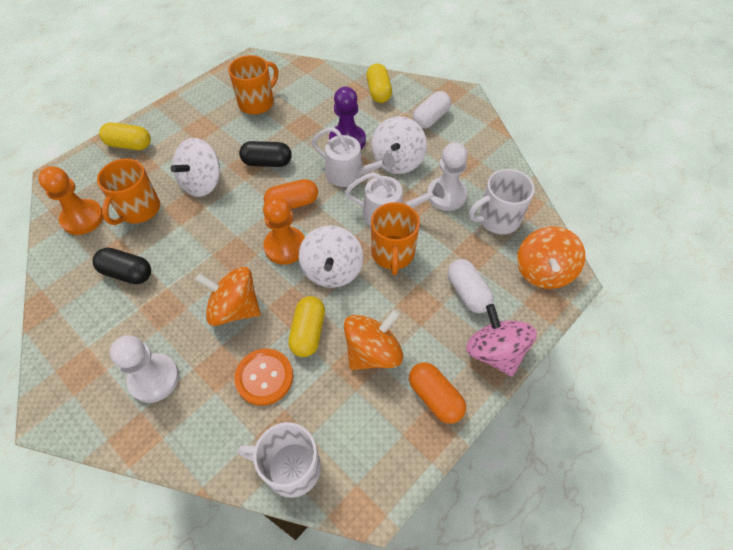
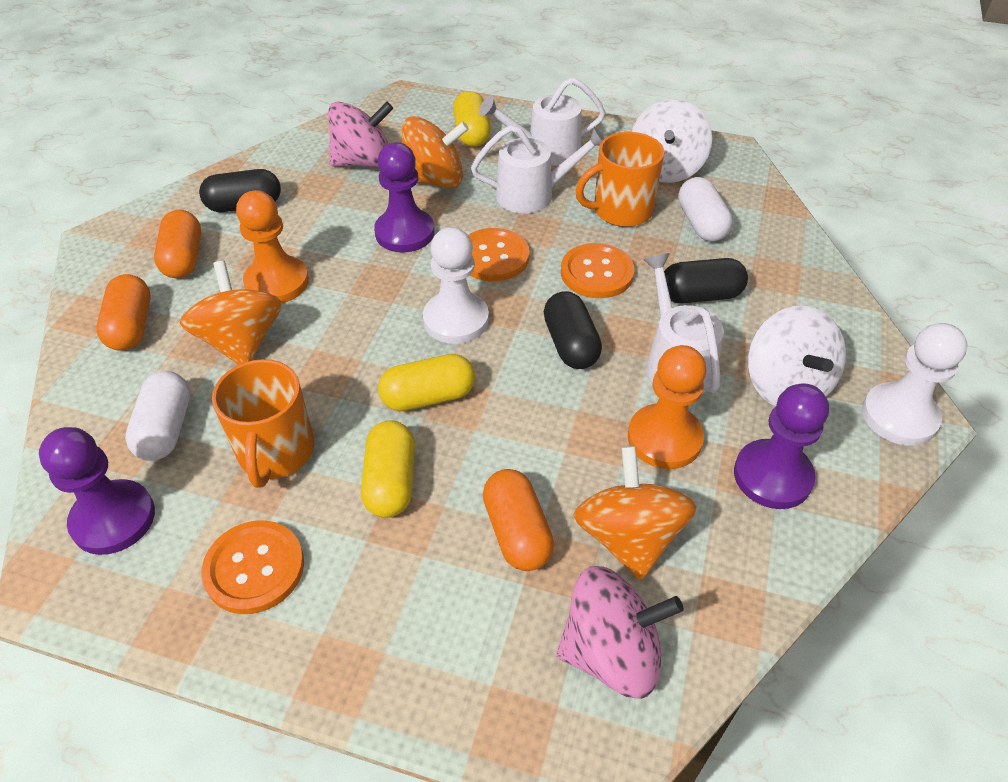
black capsule: 2 -> 3
orange button: 1 -> 3
orange capsule: 2 -> 3
orange mug: 3 -> 2
pink spinning top: 1 -> 2
purple pawn: 1 -> 3
white mug: 2 -> 0
white spinning top: 3 -> 2
white watering can: 2 -> 3

